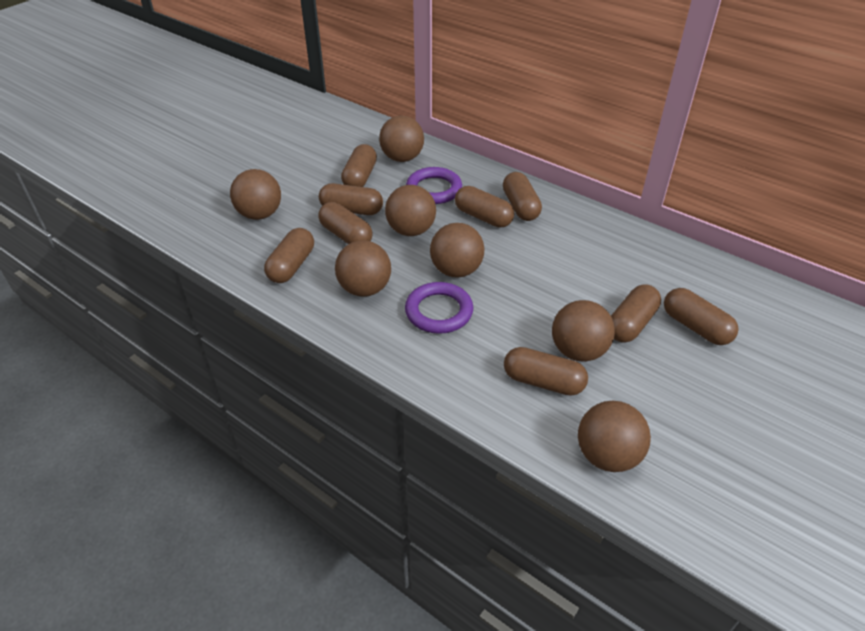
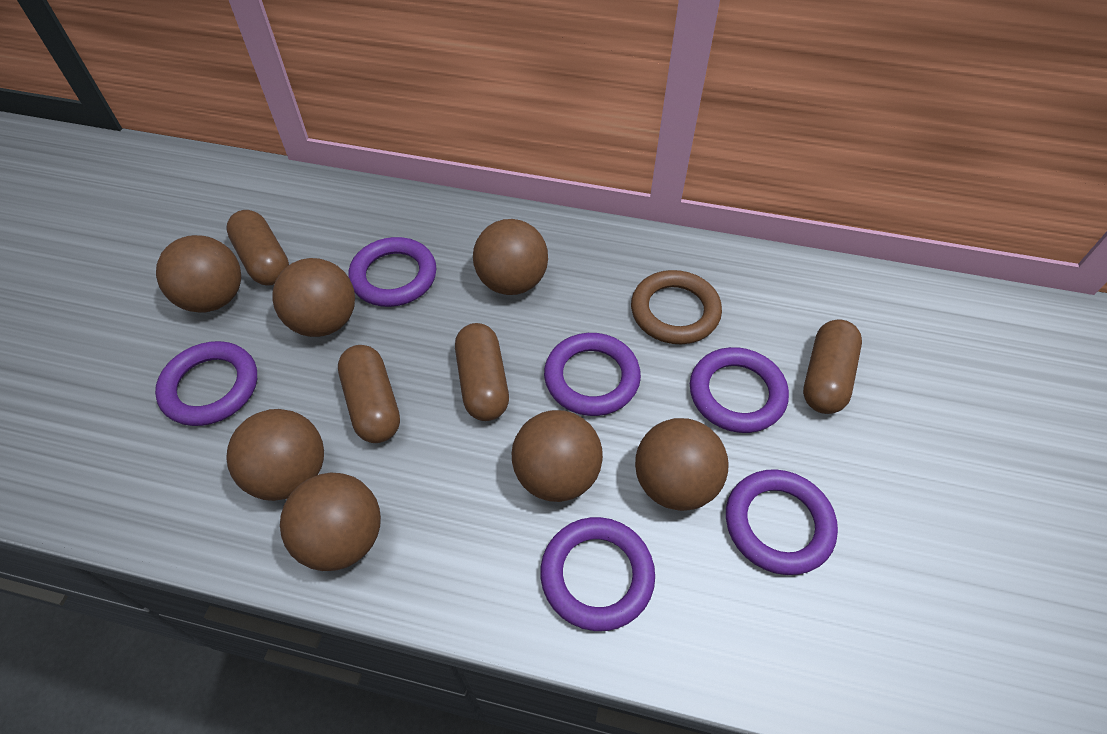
brown capsule: 9 -> 4
brown ring: 0 -> 1
purple ring: 2 -> 6

